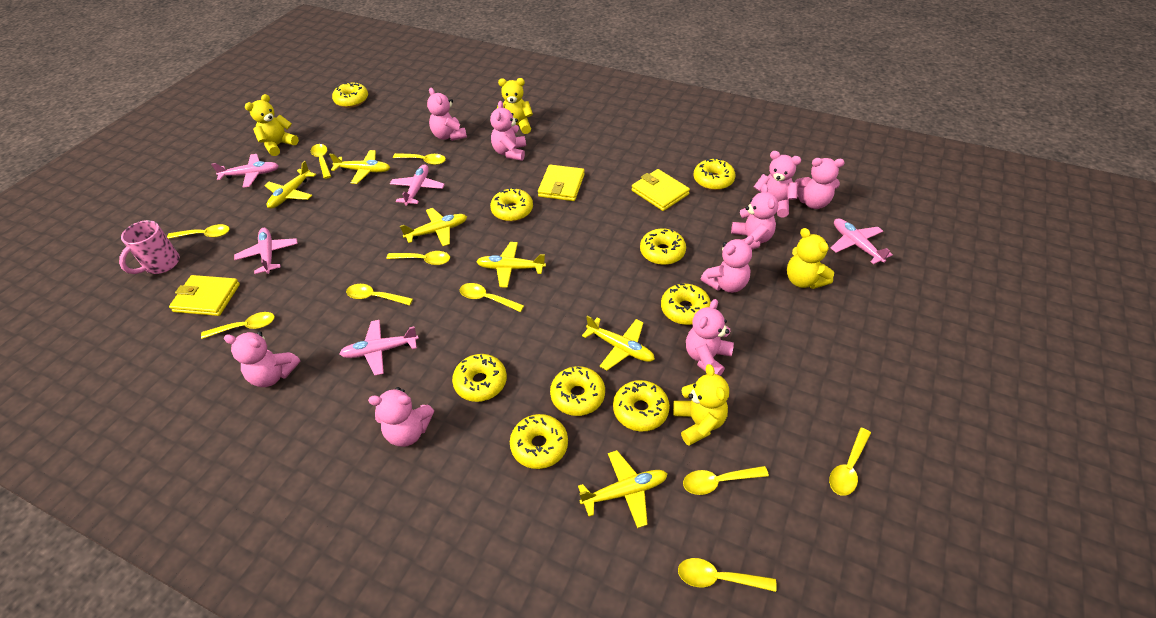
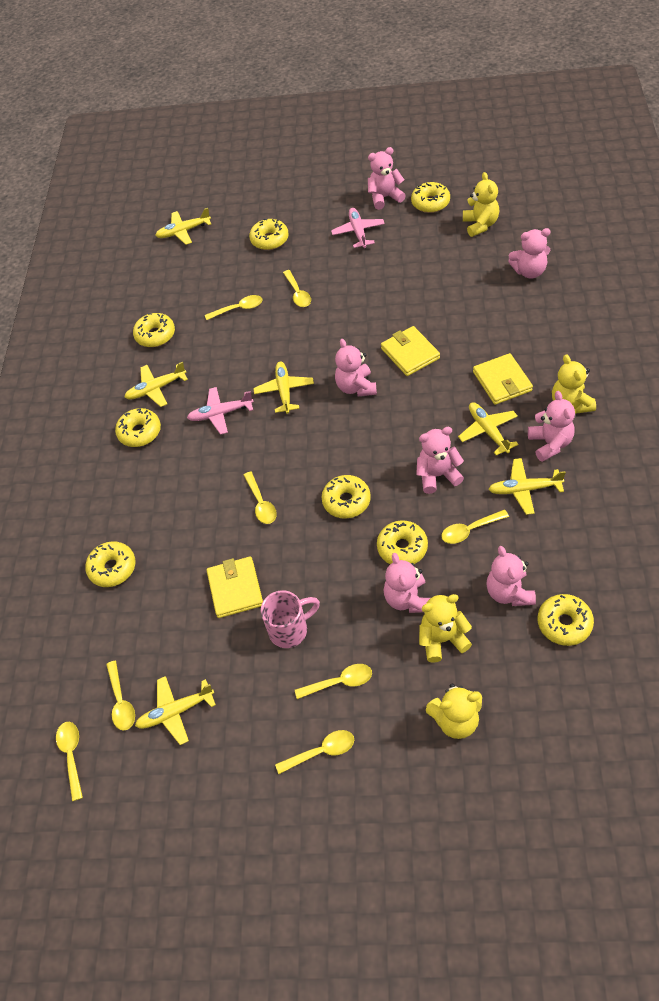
pink plane: 5 -> 2
pink teddy bear: 9 -> 7
yellow donut: 9 -> 8
yellow spoon: 10 -> 8

